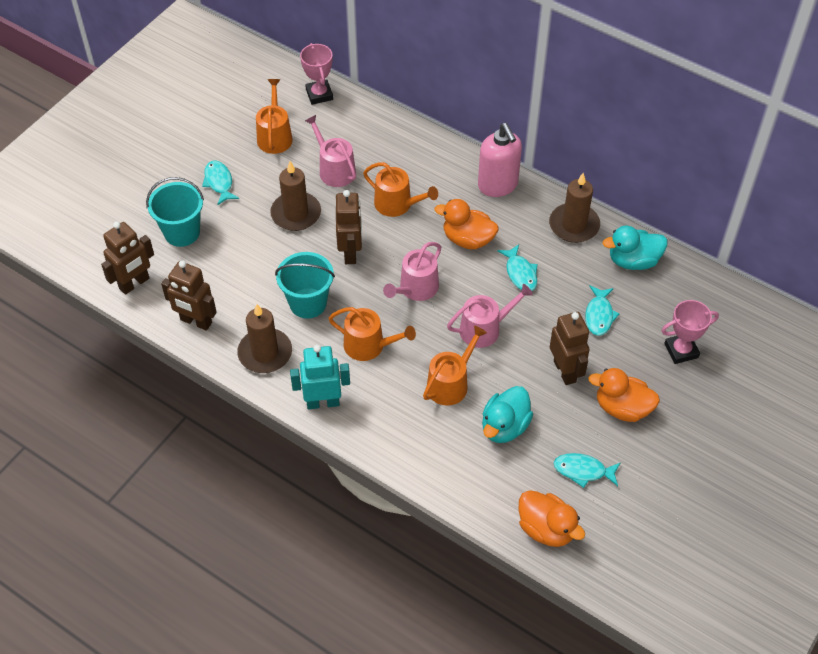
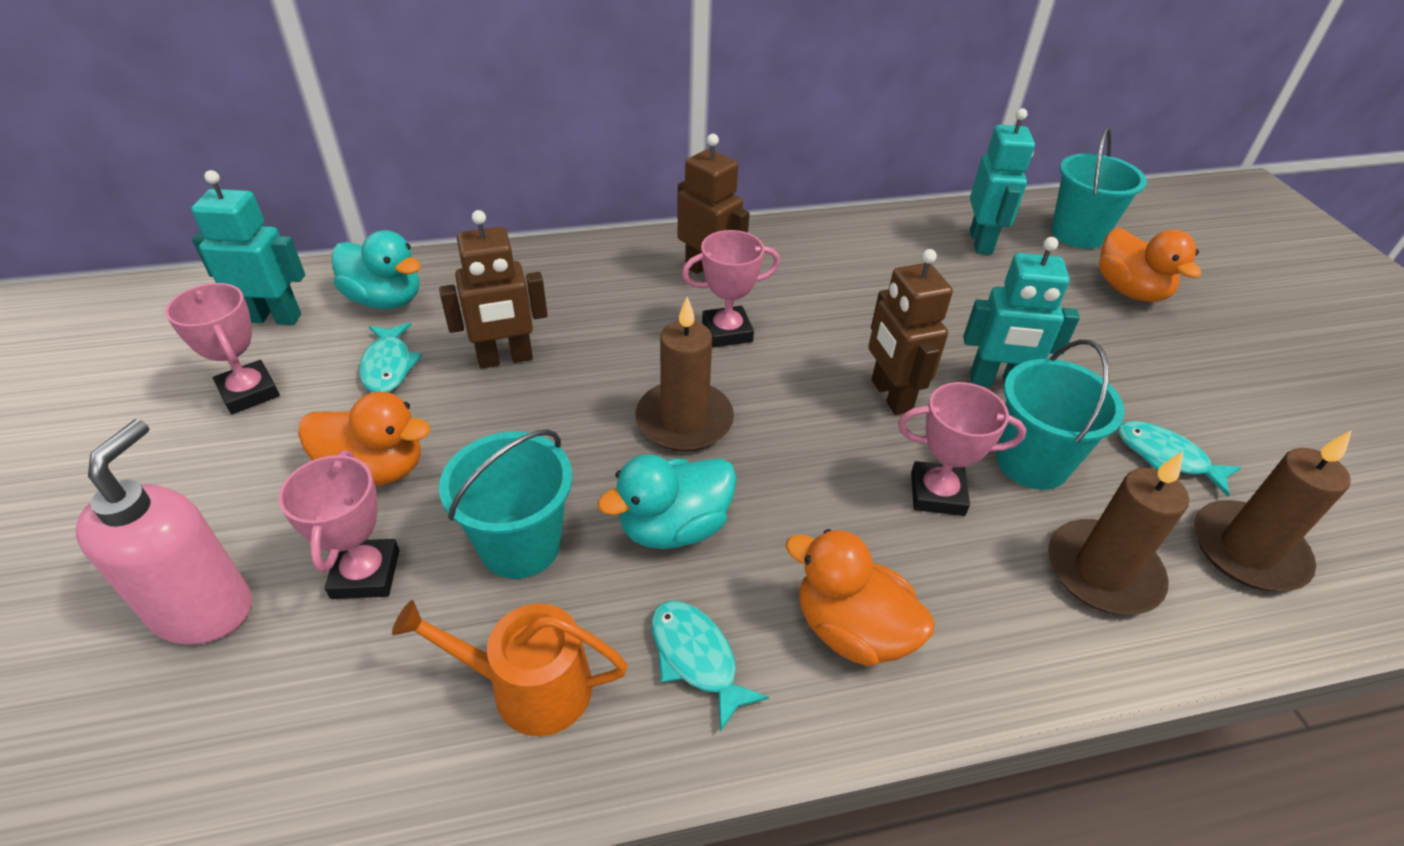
brown robot: 4 -> 3
orange watering can: 4 -> 1
pink trophy: 2 -> 4
pink watering can: 3 -> 0
turquoise bucket: 2 -> 3
turquoise fish: 4 -> 3
turquoise robot: 1 -> 3

